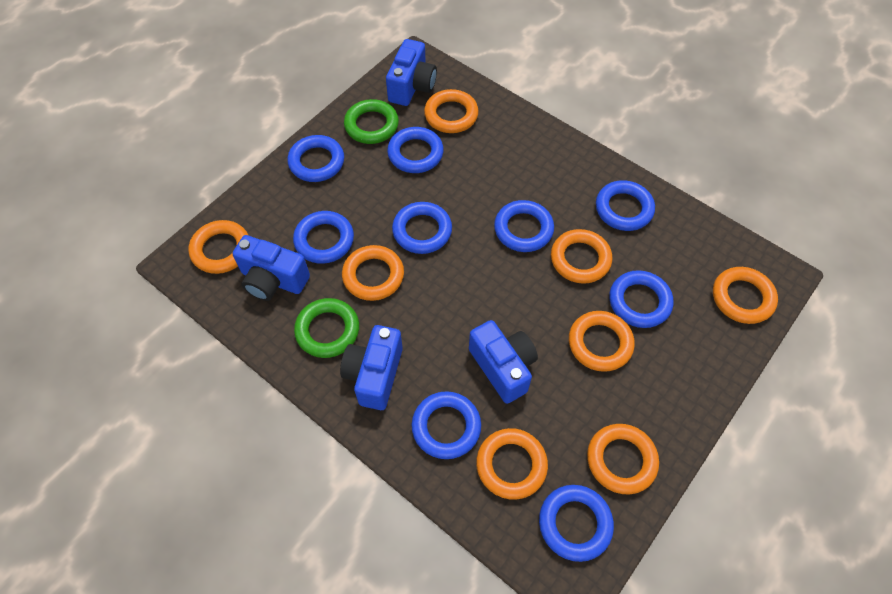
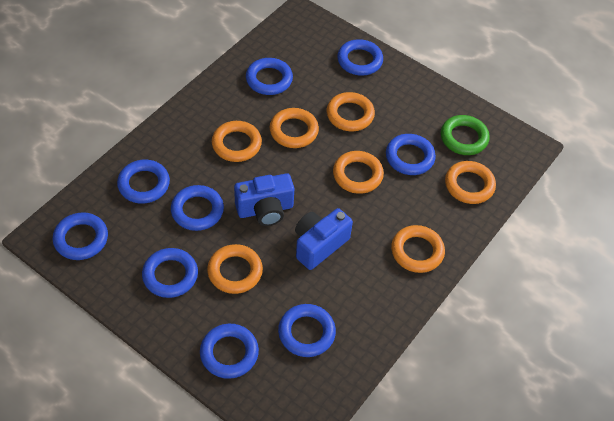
blue camera: 4 -> 2
green ring: 2 -> 1
orange ring: 8 -> 7

